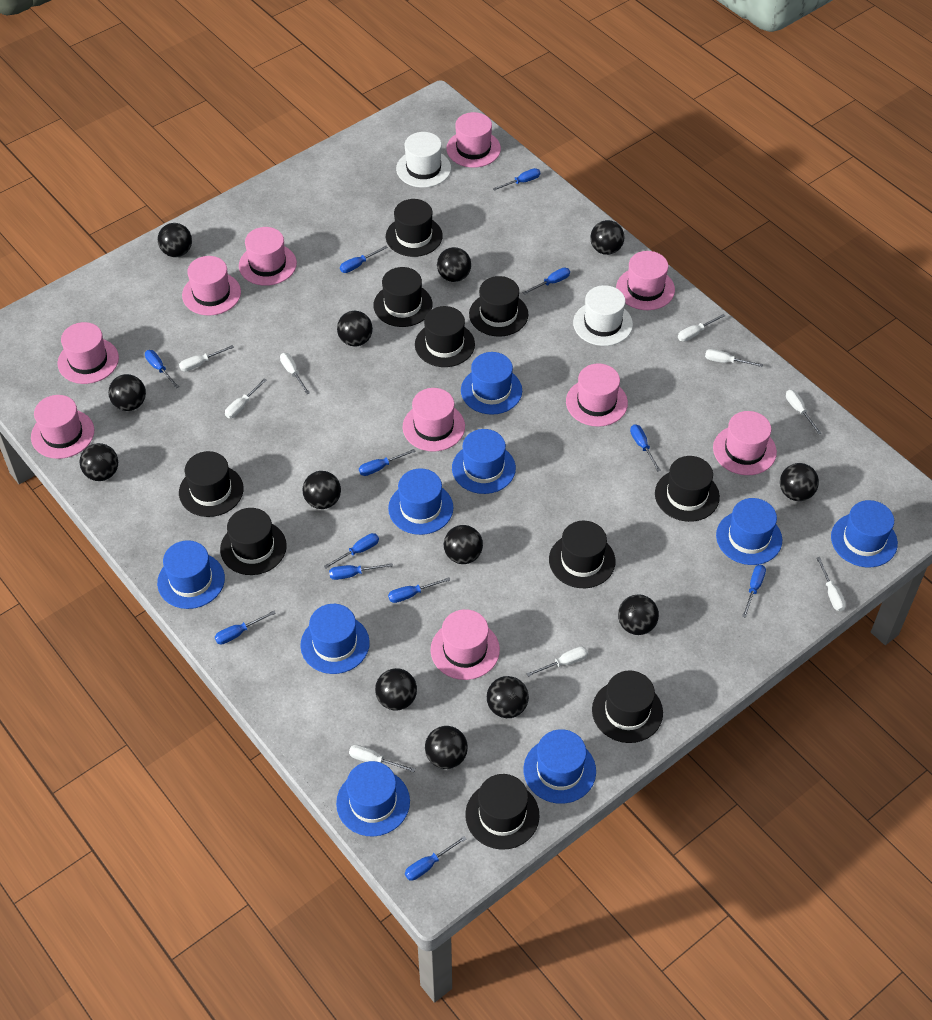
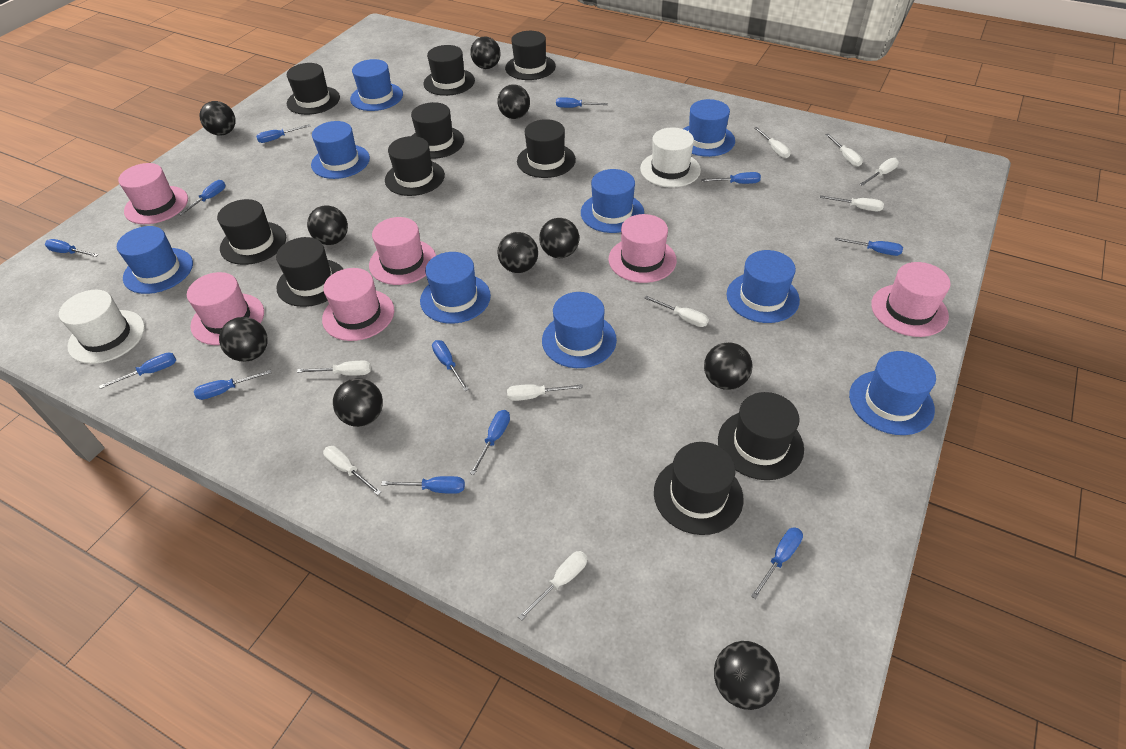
black ball: 13 -> 10
pink hat: 10 -> 6

